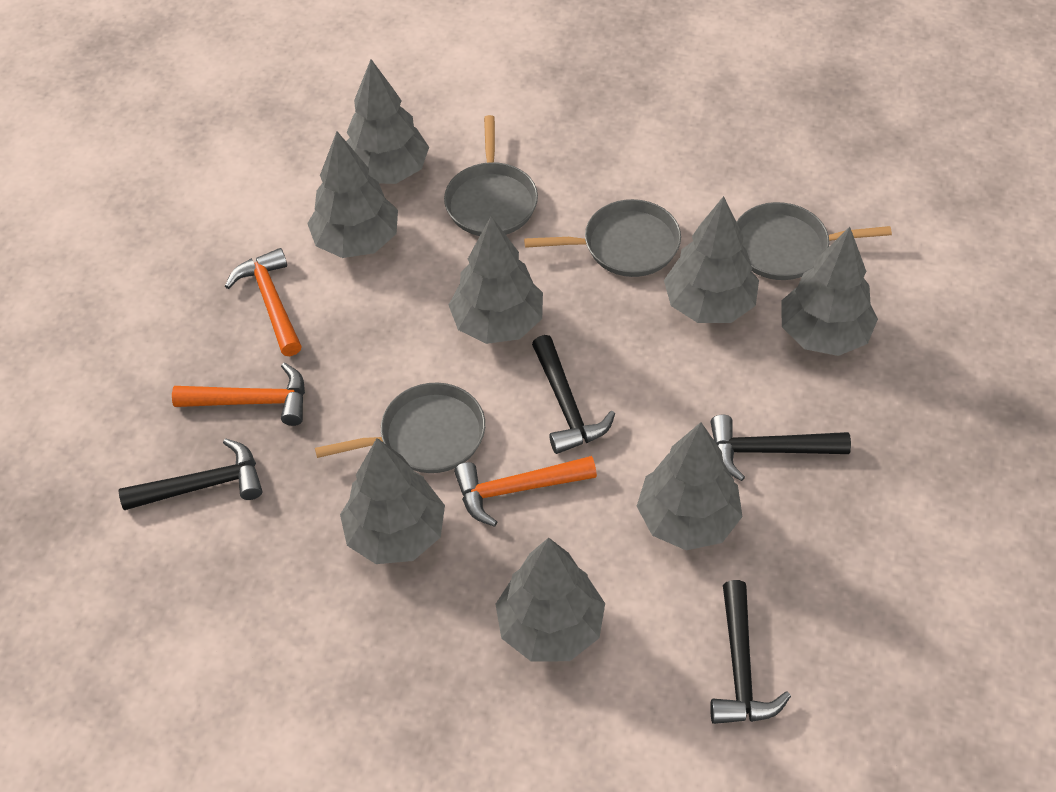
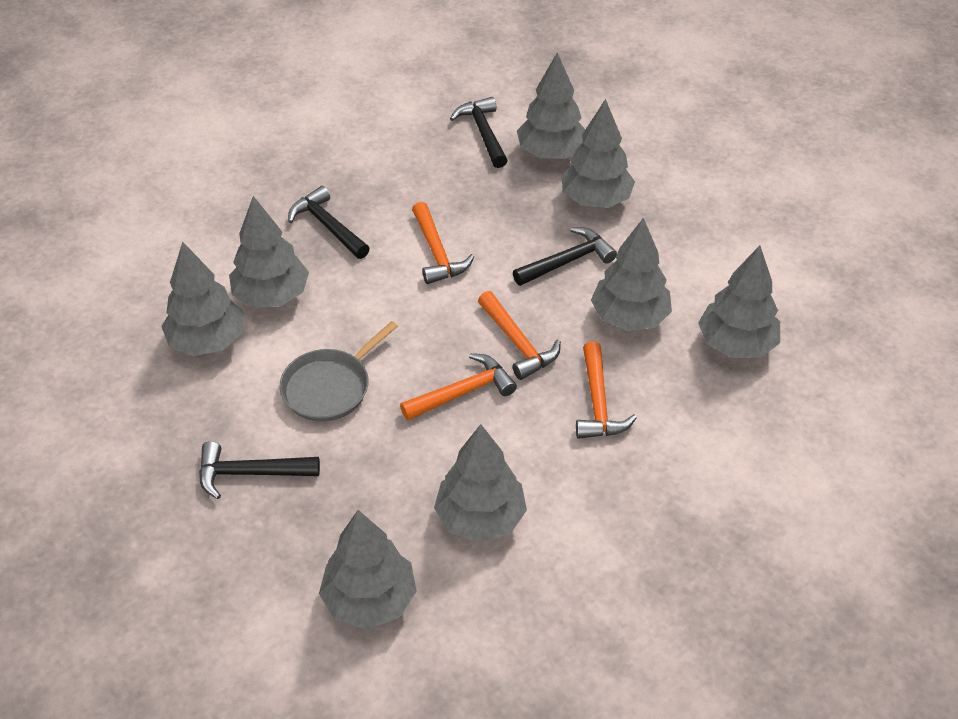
grey pan: 4 -> 1
orange hammer: 3 -> 4

